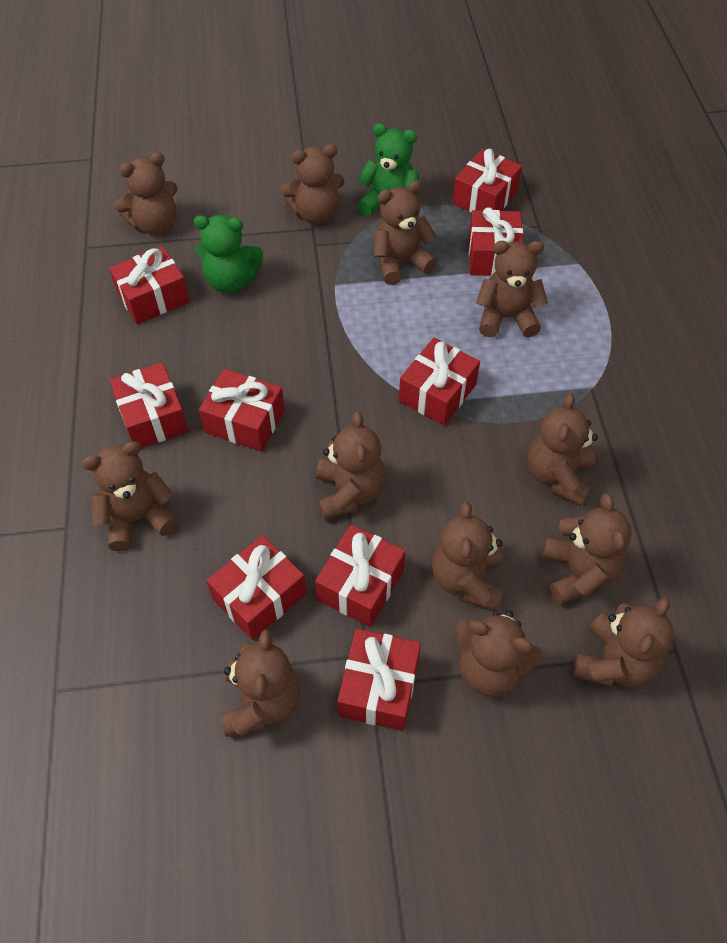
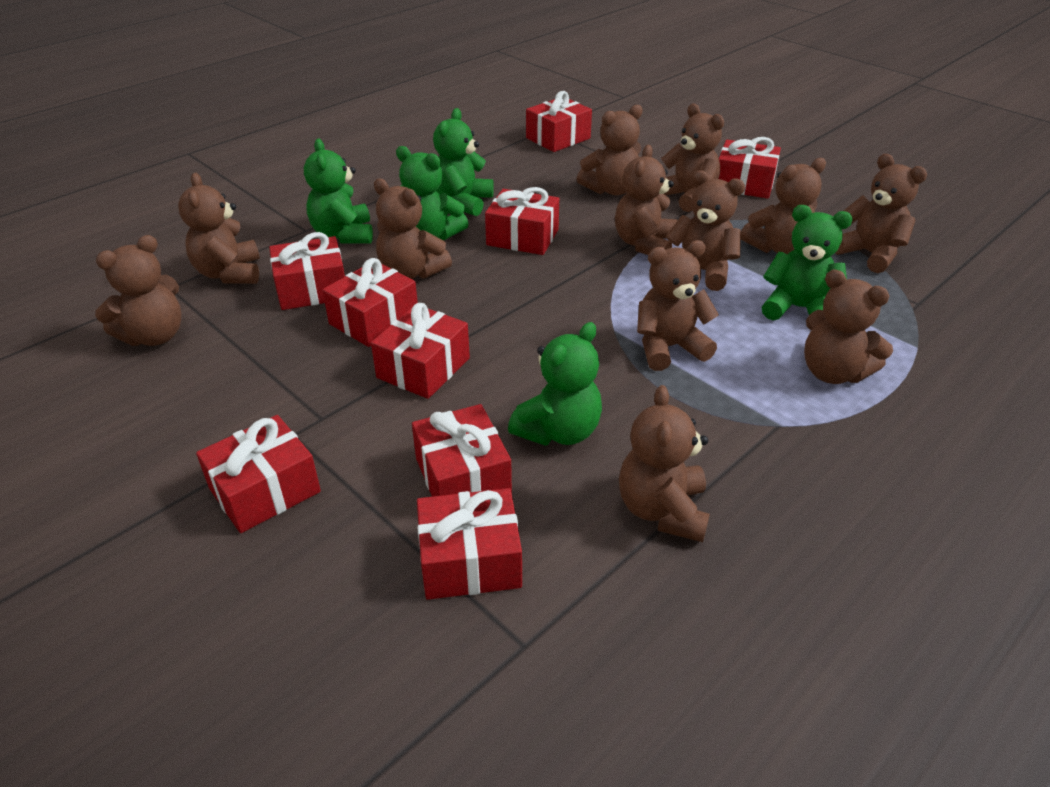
green teddy bear: 2 -> 5

